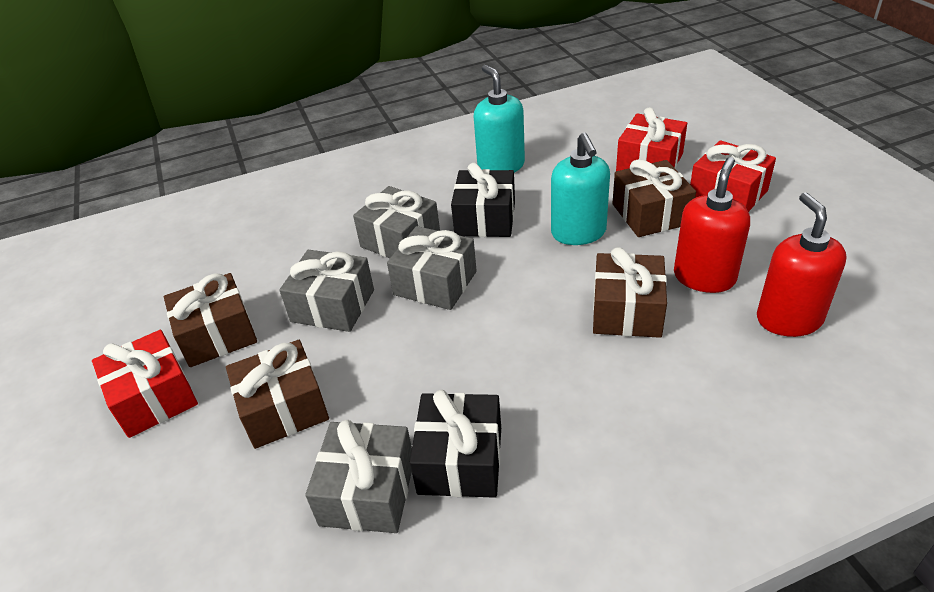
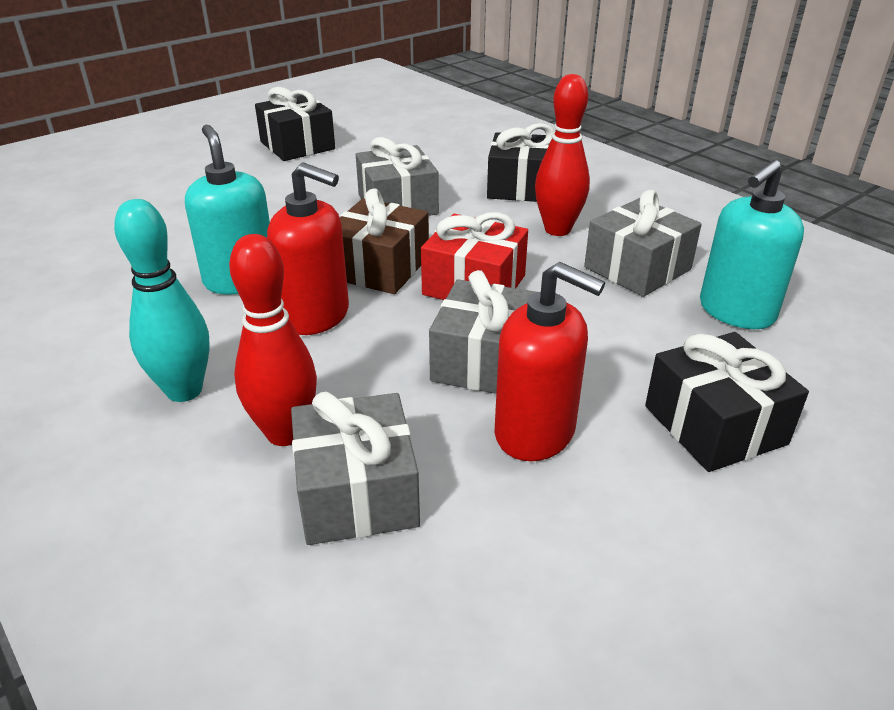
black gift: 2 -> 3
brown gift: 4 -> 1
red bowling pin: 0 -> 2
red gift: 3 -> 1
turquoise bowling pin: 0 -> 1

